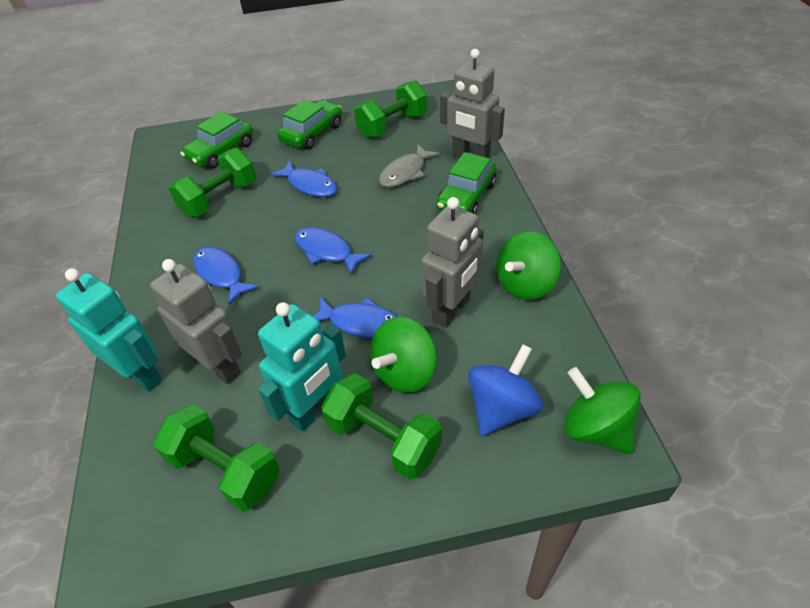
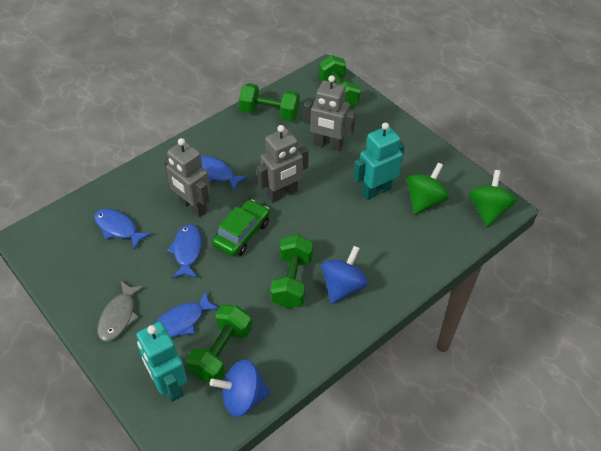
blue spinning top: 1 -> 2
green car: 3 -> 1
green spinning top: 3 -> 2

